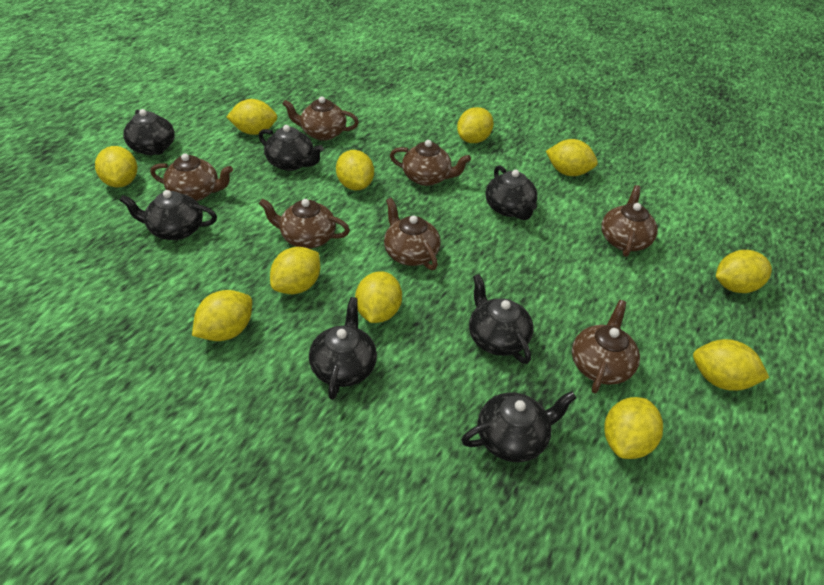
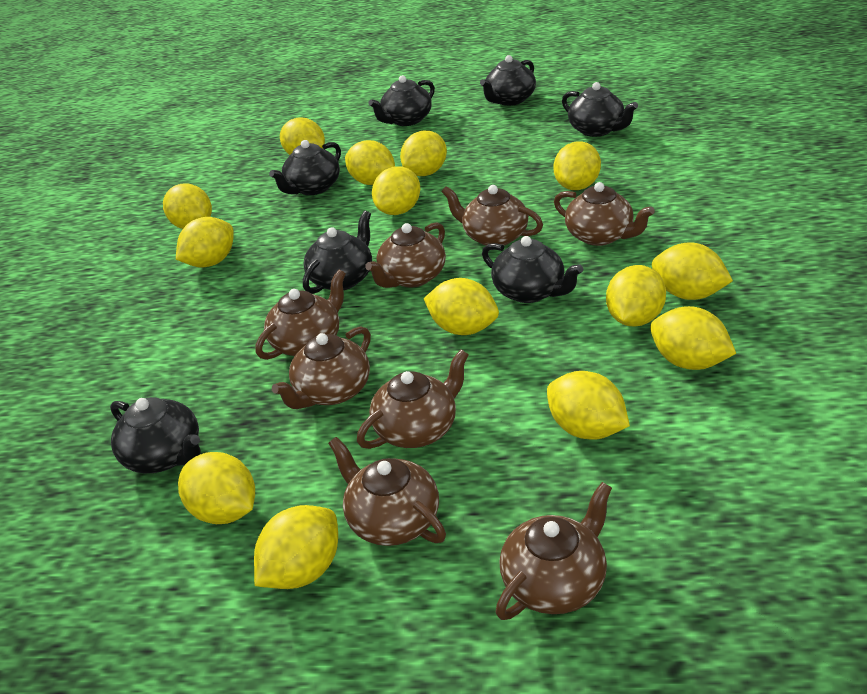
brown teapot: 7 -> 8
yellow lemon: 11 -> 14

